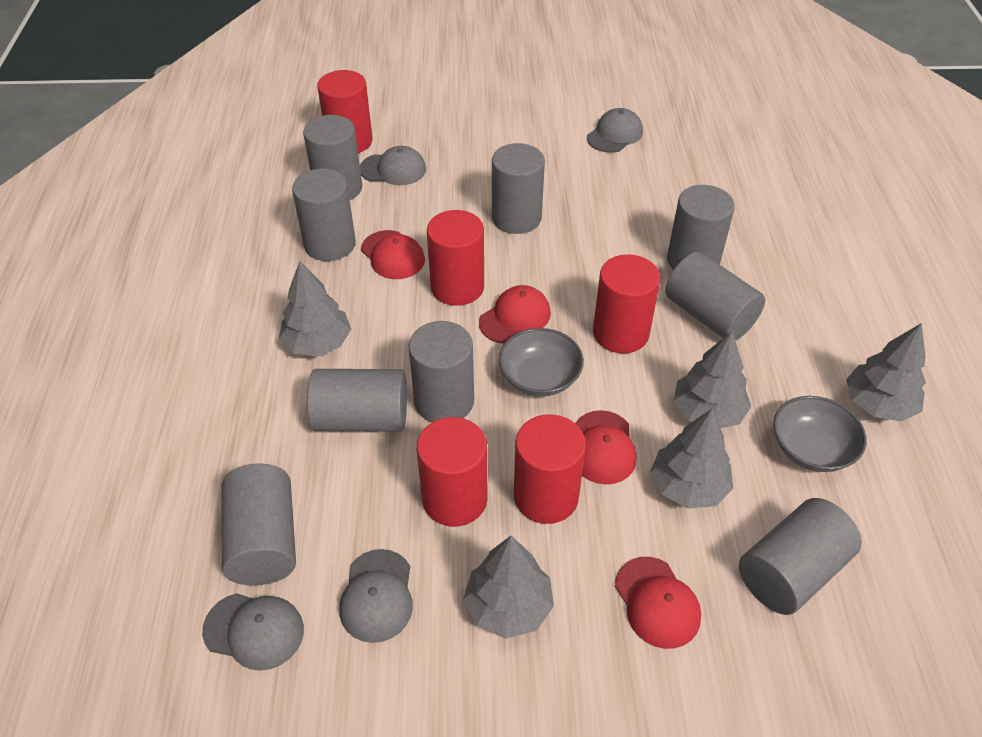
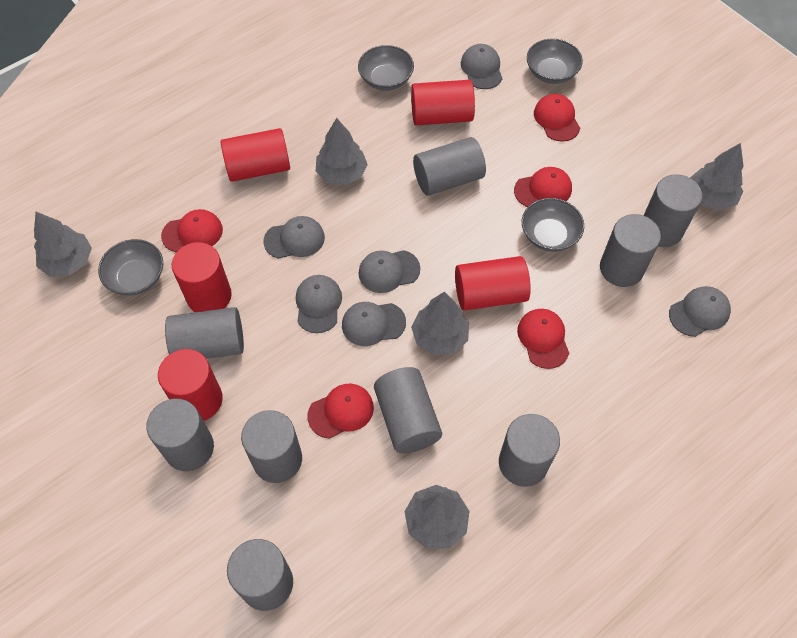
grey bowl: 2 -> 4
grey cap: 4 -> 6
red cap: 4 -> 5

